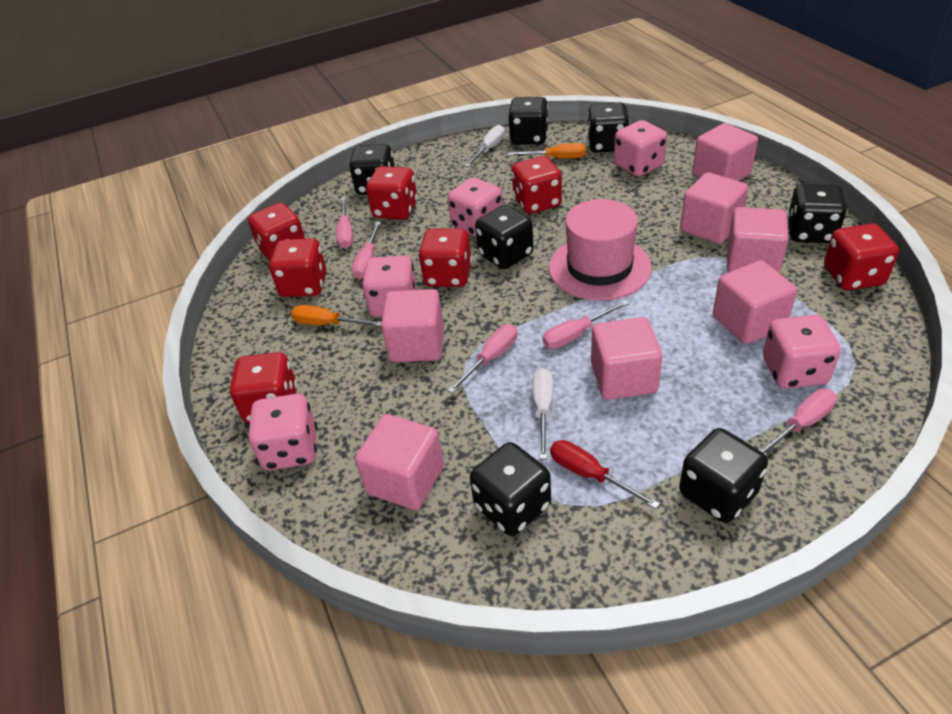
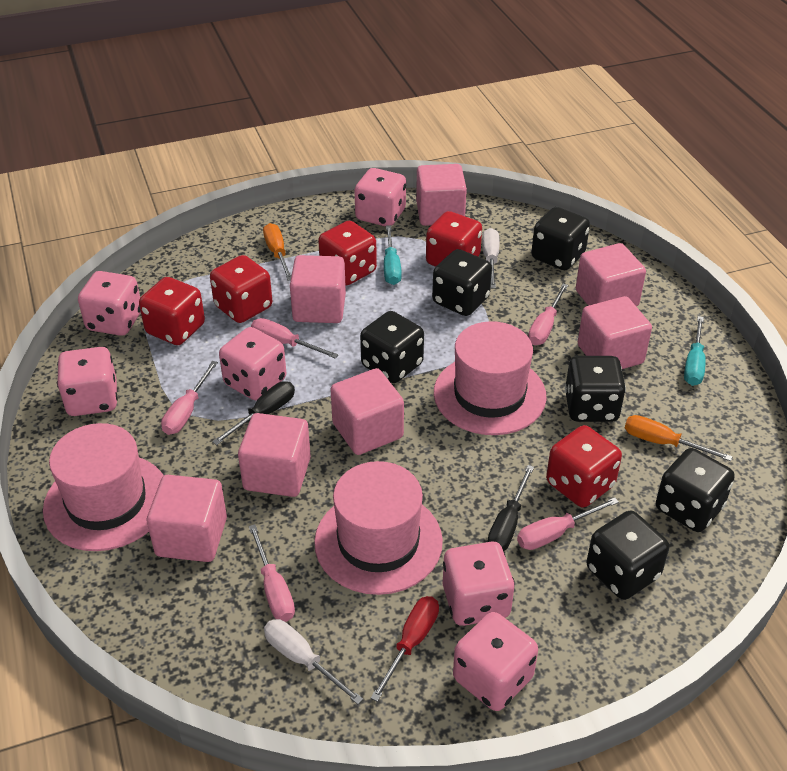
black dice: 7 -> 6
black screwdriver: 0 -> 2
pink dice: 5 -> 6
pink hat: 1 -> 3
red dice: 7 -> 5
turquoise screwdriver: 0 -> 2

